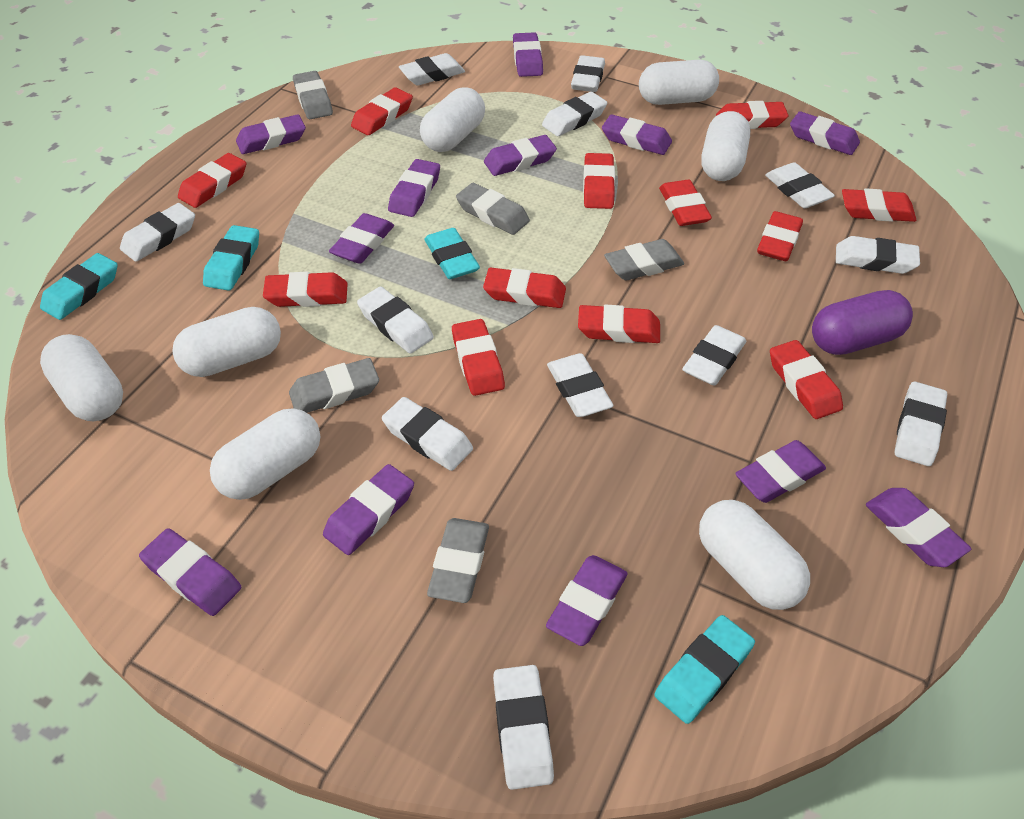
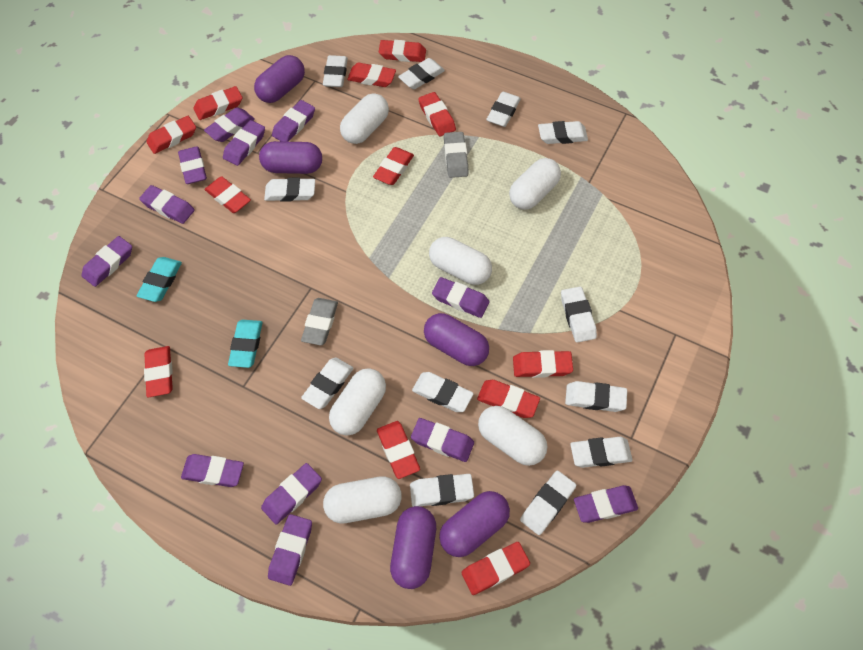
grey eraser: 5 -> 2
purple capsule: 1 -> 5
turquoise eraser: 4 -> 2
white capsule: 7 -> 6

